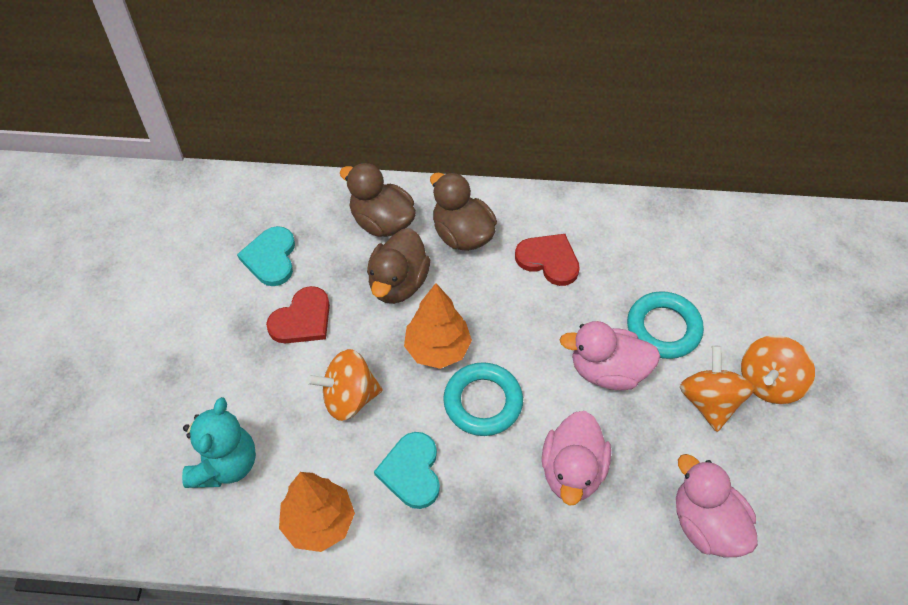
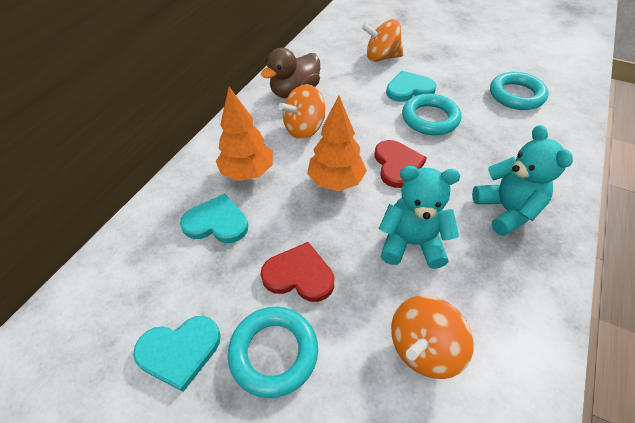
brown duck: 3 -> 1
pink duck: 3 -> 0
turquoise heart: 2 -> 3
turquoise ring: 2 -> 3
turquoise teddy bear: 1 -> 2

